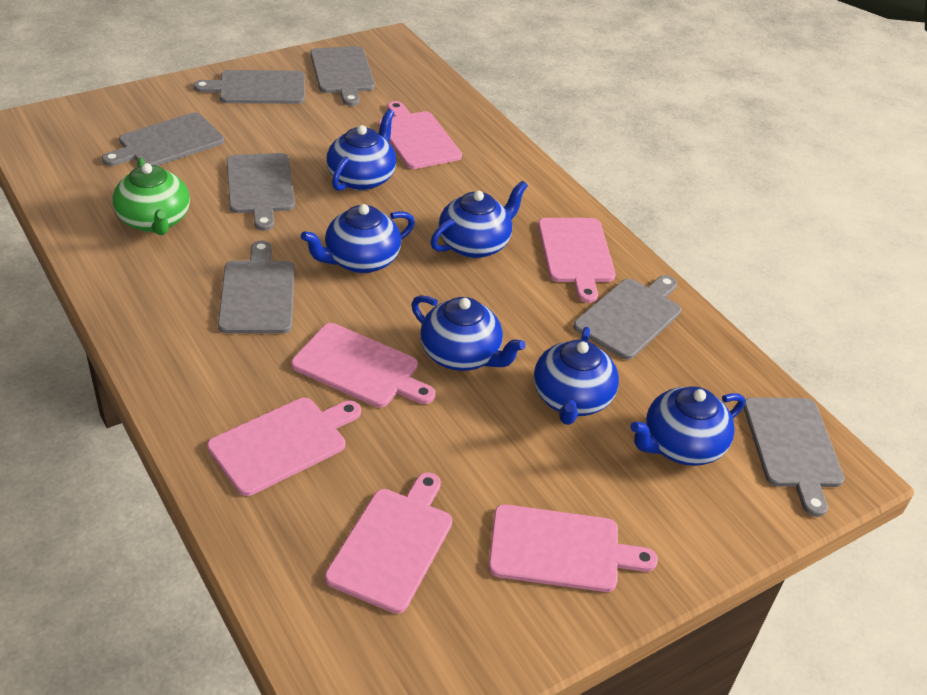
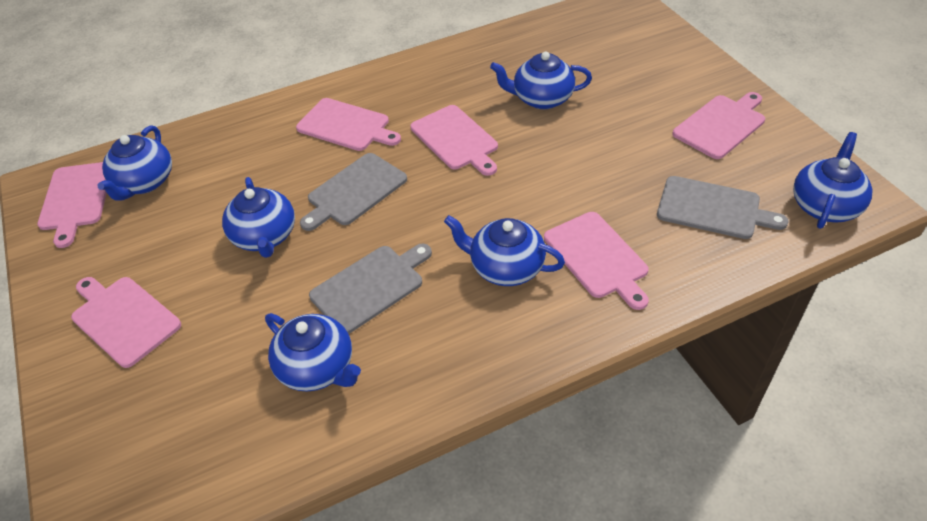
green teapot: 1 -> 0
grey cutting board: 7 -> 3

